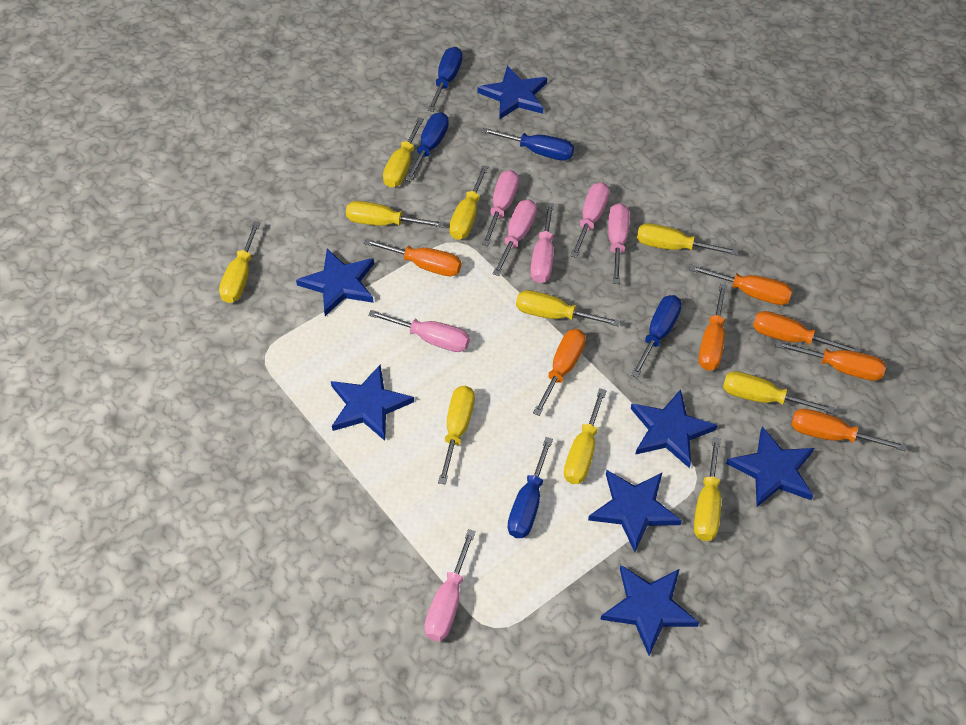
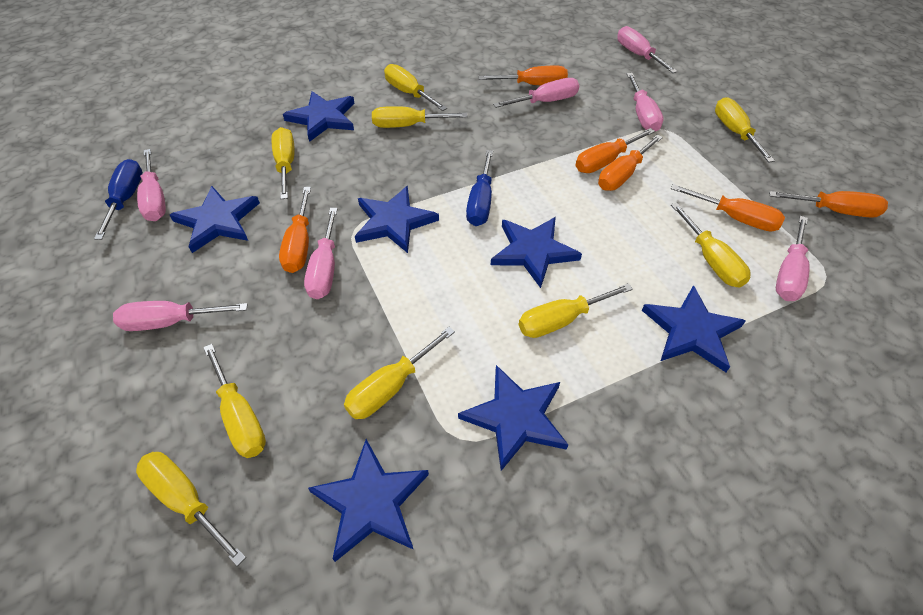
blue screwdriver: 5 -> 2
orange screwdriver: 7 -> 6
yellow screwdriver: 10 -> 9

